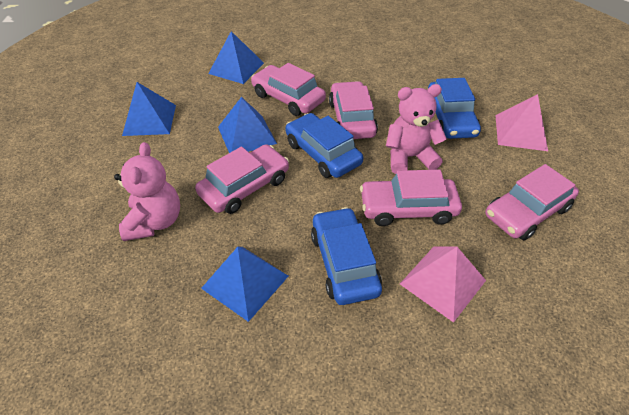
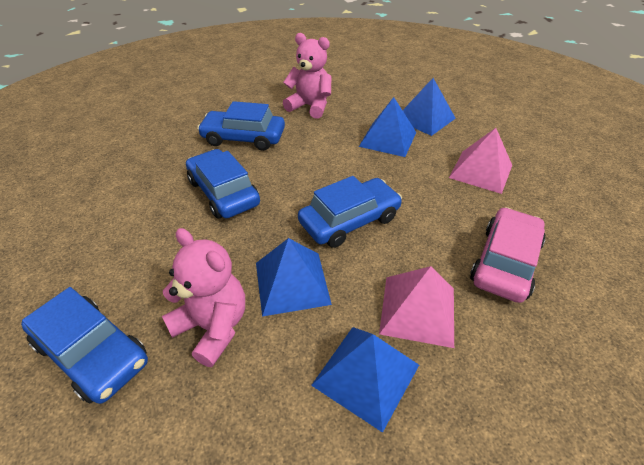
blue car: 3 -> 4
pink car: 5 -> 1

